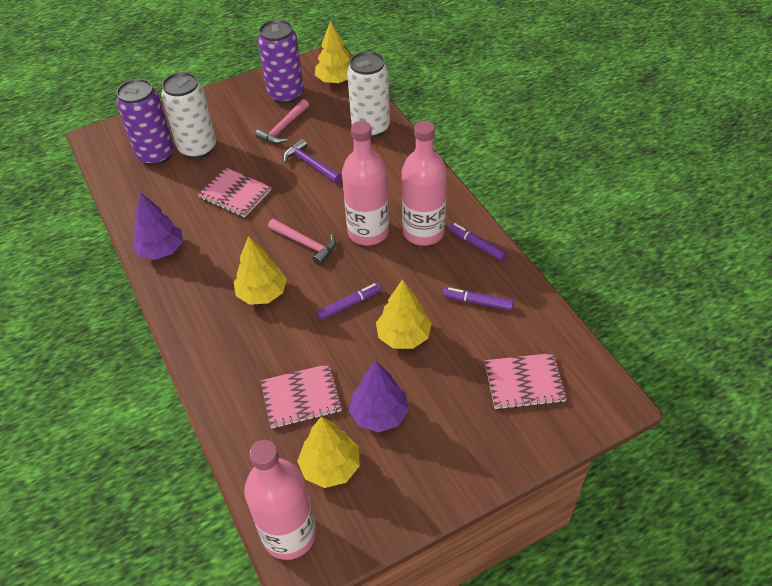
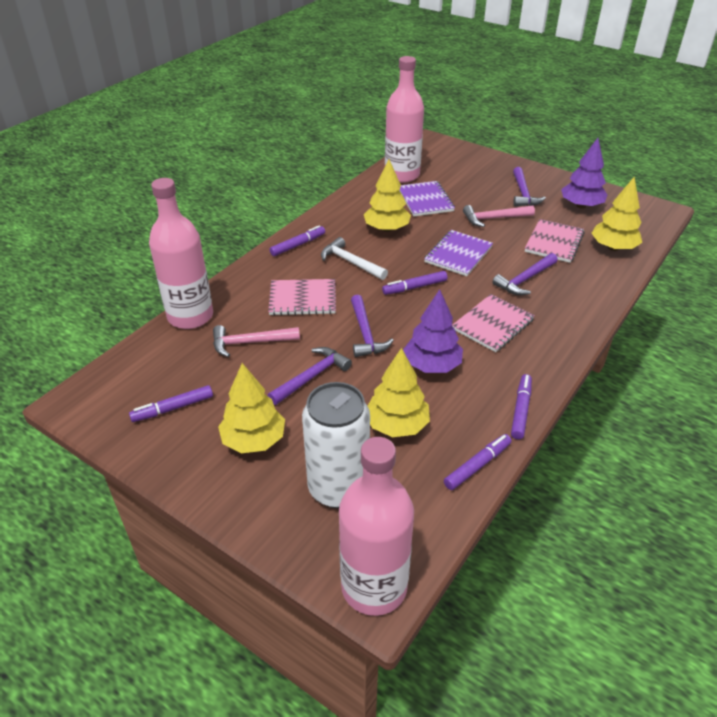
purple can: 2 -> 0
purple hammer: 1 -> 4
purple marker: 3 -> 5
purple notebook: 0 -> 2
white can: 2 -> 1
white hammer: 0 -> 1

